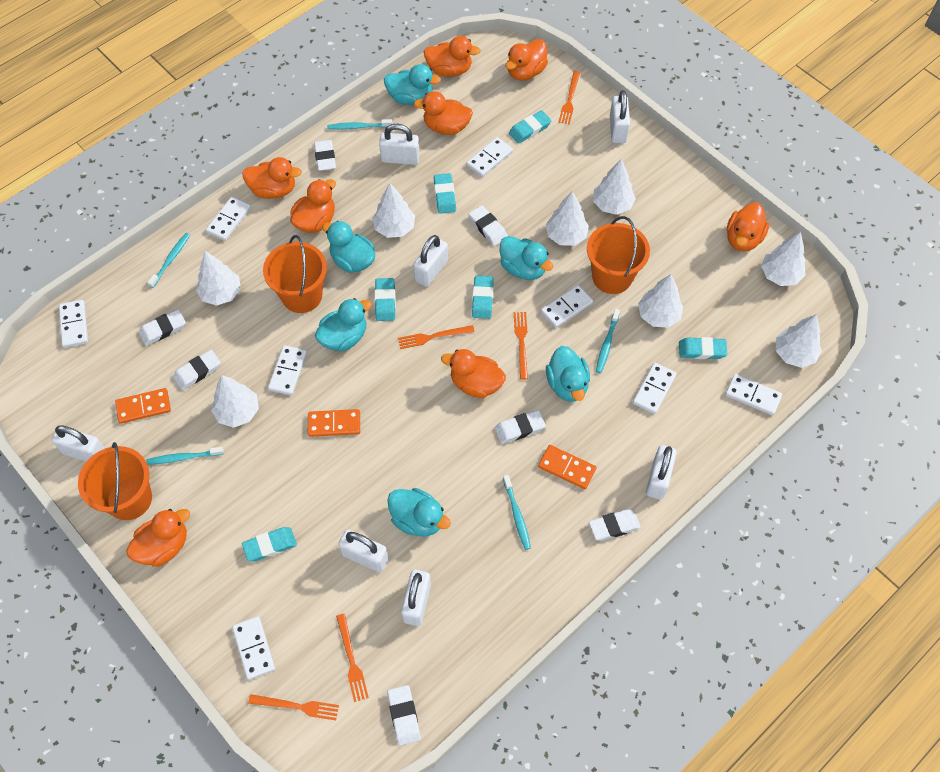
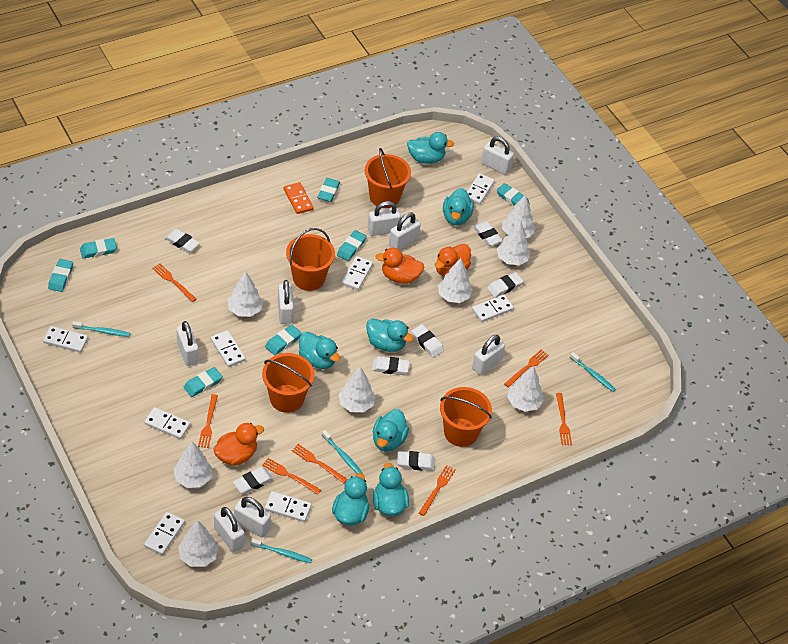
orange bucket: 3 -> 4
orange domino: 3 -> 1
orange duck: 8 -> 3
orange fork: 5 -> 7
turquoise duck: 6 -> 7
turquoise eraser: 6 -> 7
turquoise toothbrush: 5 -> 4
white padlock: 7 -> 8

